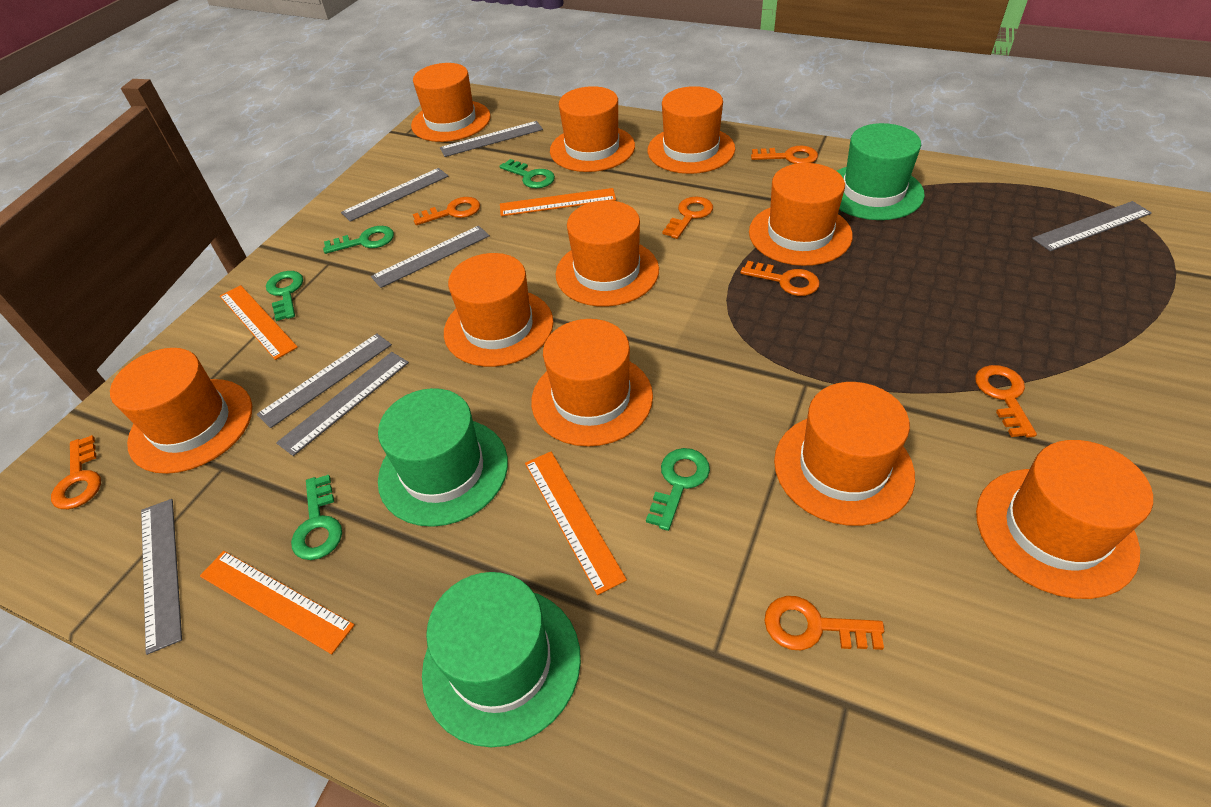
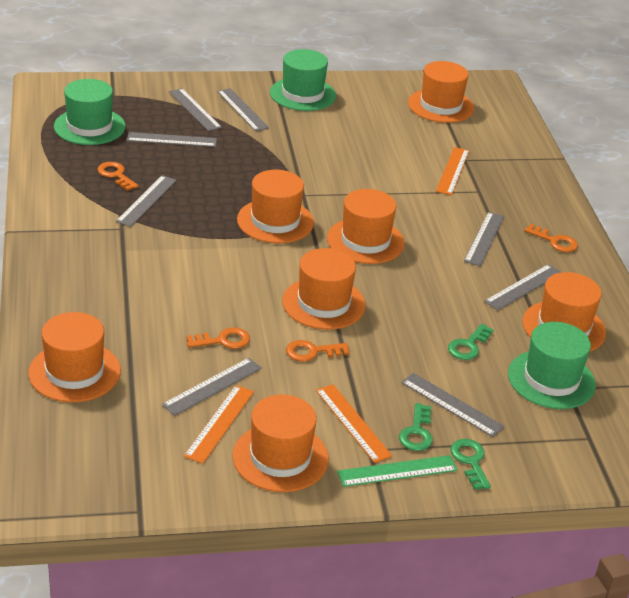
green key: 5 -> 3
green ruler: 0 -> 1
grey ruler: 7 -> 8
orange hat: 10 -> 7
orange key: 7 -> 4
orange ruler: 4 -> 3

